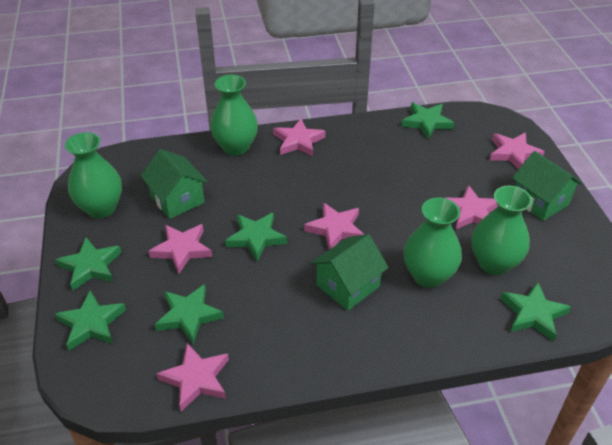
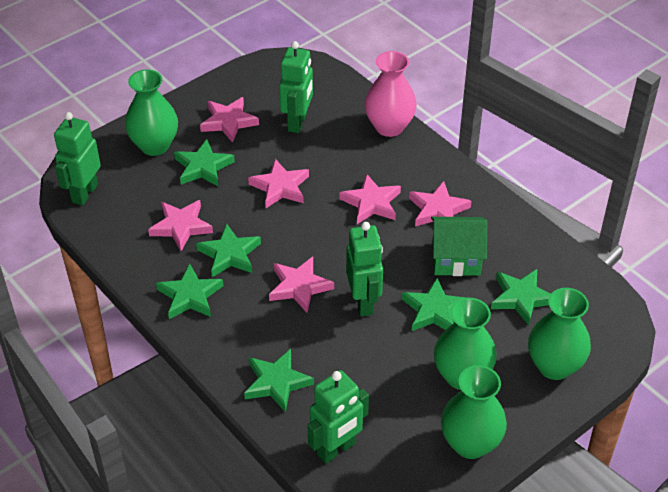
green house: 3 -> 1
green robot: 0 -> 4
pink vase: 0 -> 1

